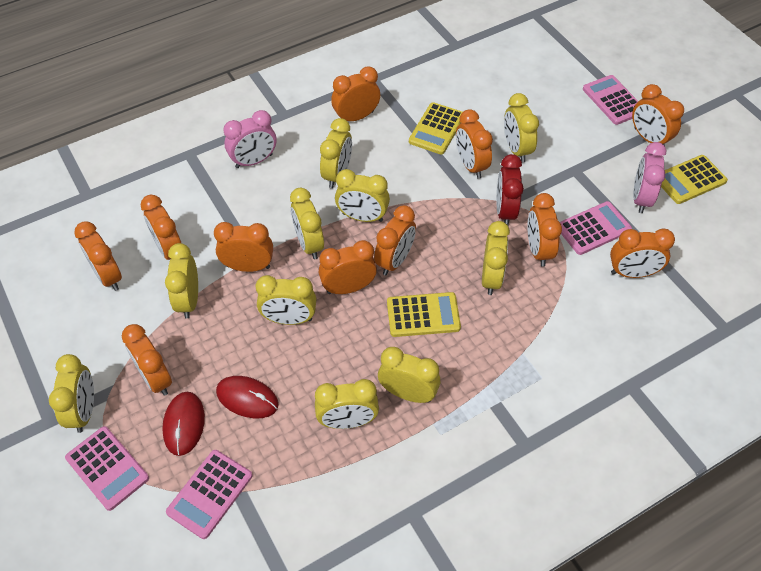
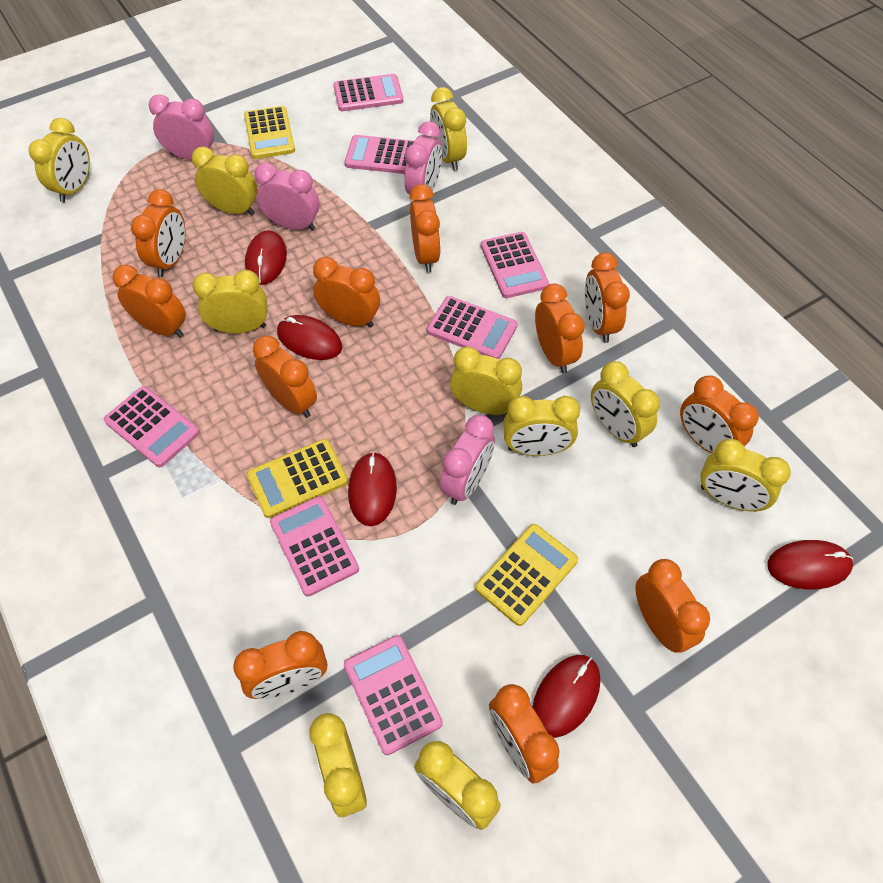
pink calculator: 4 -> 7
pink clock: 2 -> 4
red clock: 1 -> 0
red mouse: 2 -> 5

